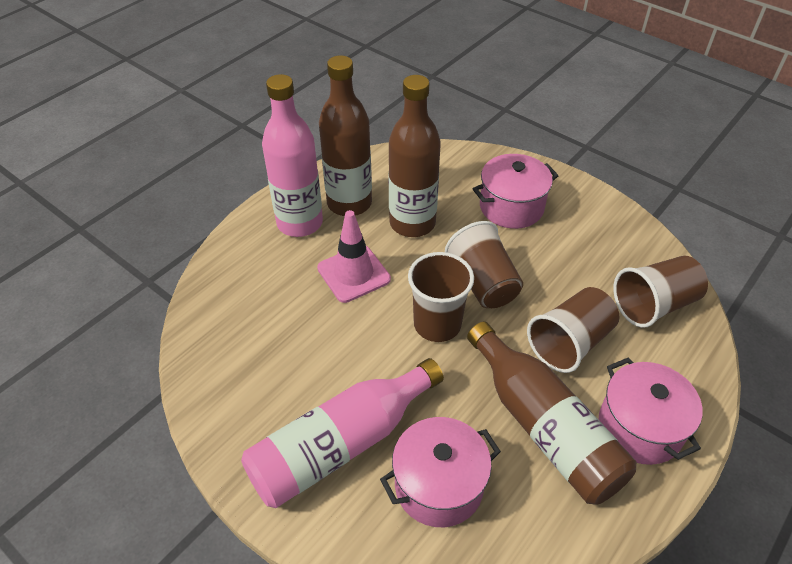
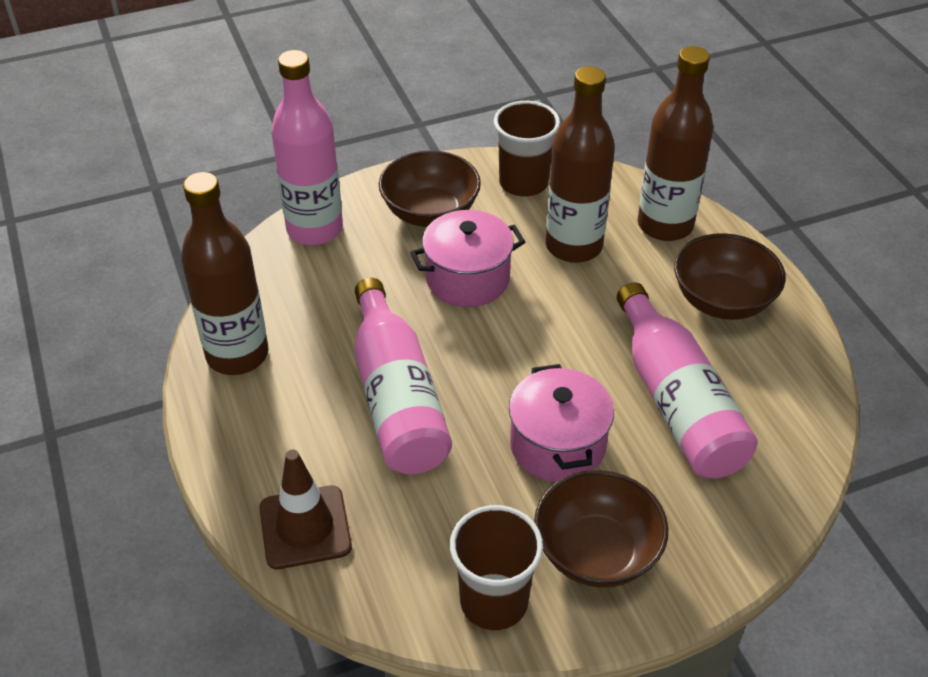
brown bowl: 0 -> 3
brown cup: 4 -> 2
brown traffic cone: 0 -> 1
pink bottle: 2 -> 3
pink pot: 3 -> 2
pink traffic cone: 1 -> 0

